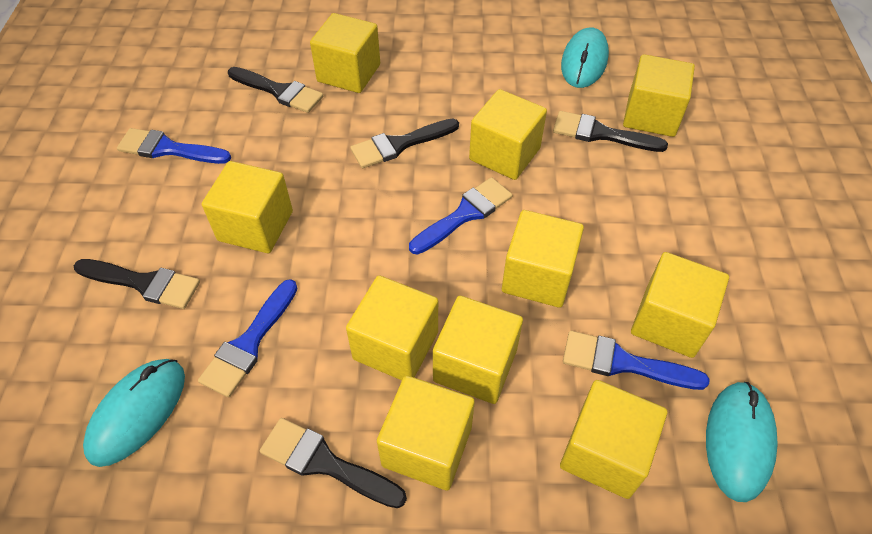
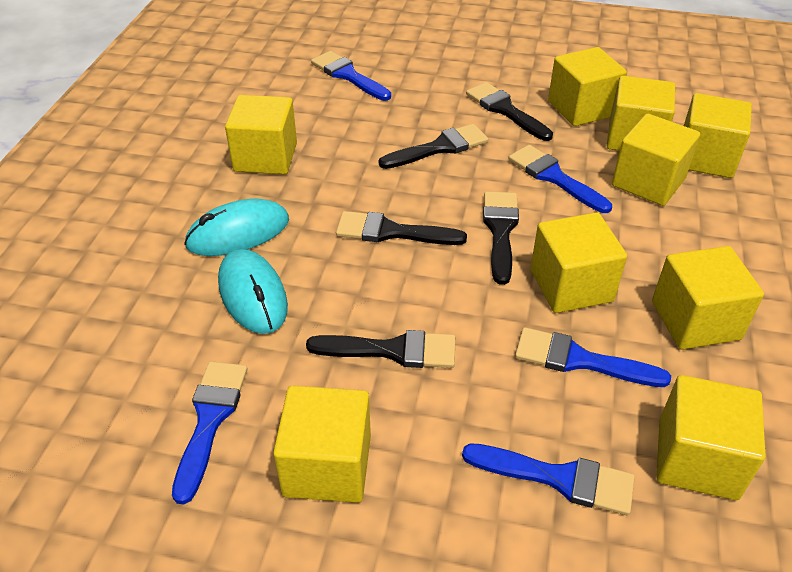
blue brush: 4 -> 5
turquoise mouse: 3 -> 2
yellow cube: 10 -> 9

